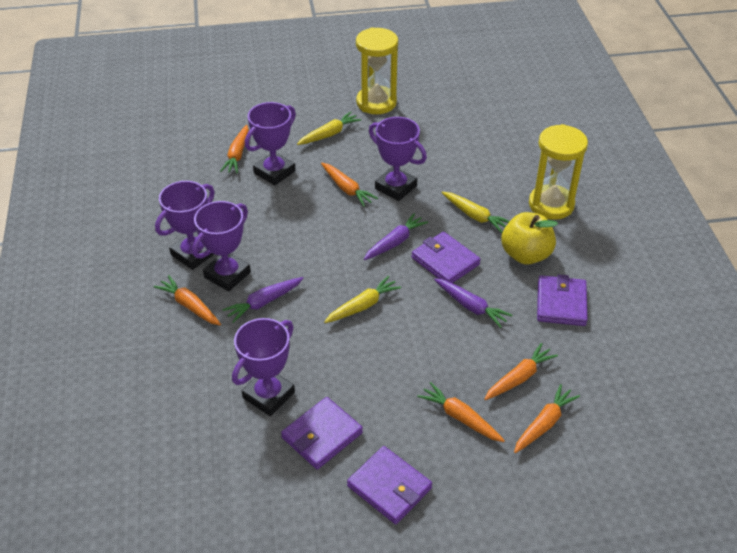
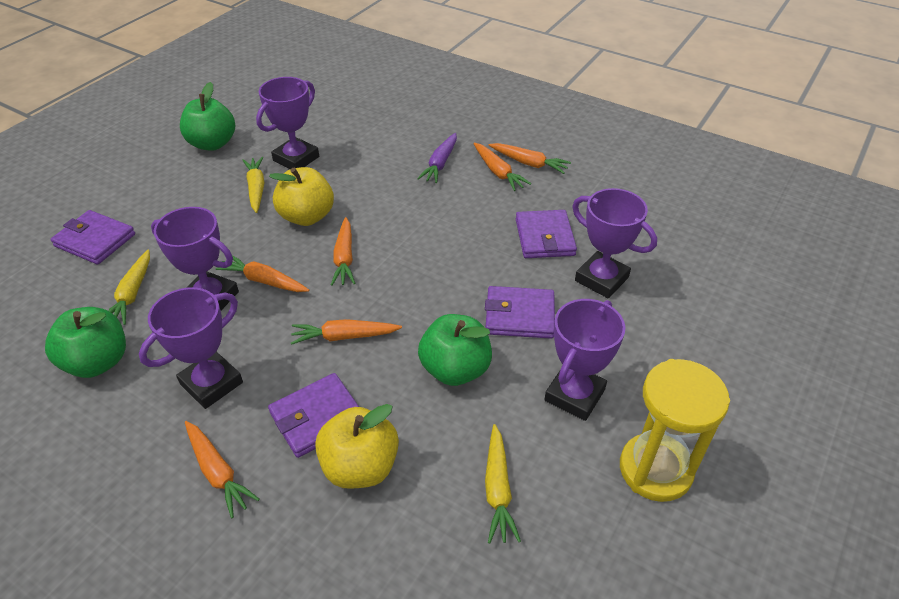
green apple: 0 -> 3
purple carrot: 3 -> 1
yellow apple: 1 -> 2
yellow hourglass: 2 -> 1

